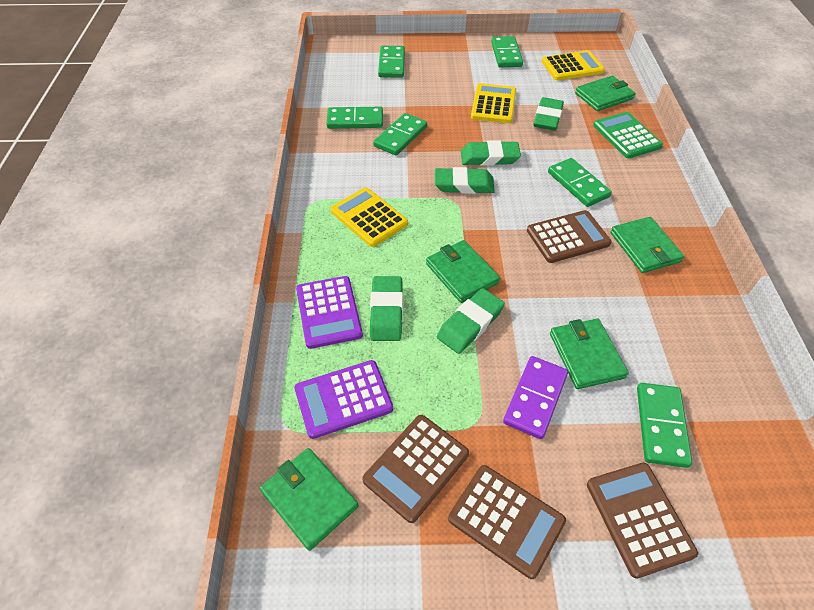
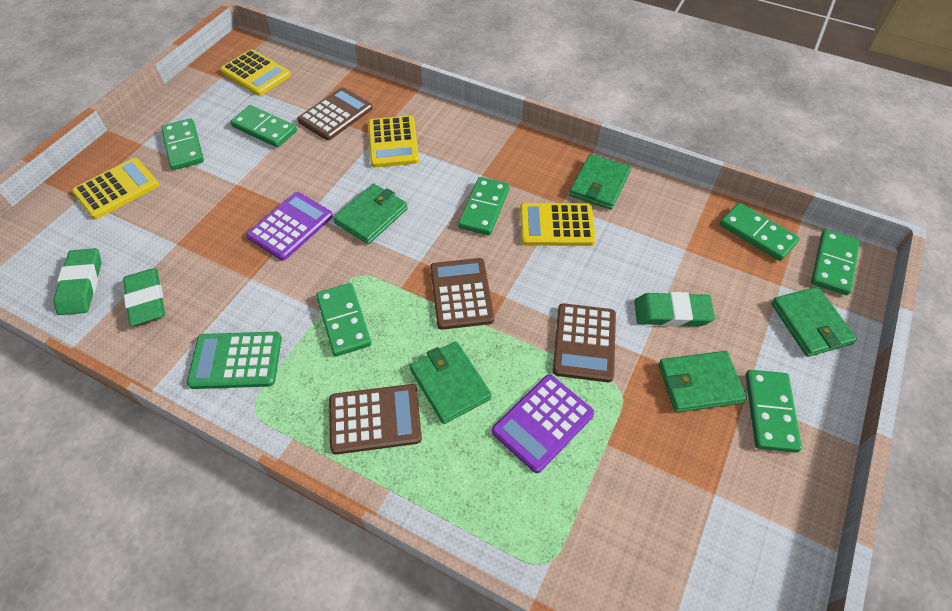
green domino: 6 -> 7
green eraser: 5 -> 3
purple domino: 1 -> 0
yellow calculator: 3 -> 4

